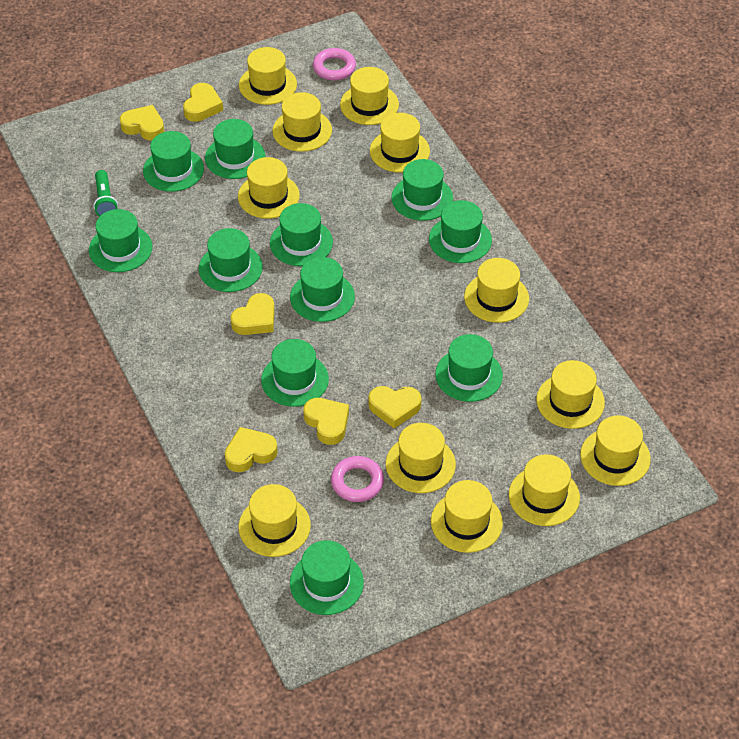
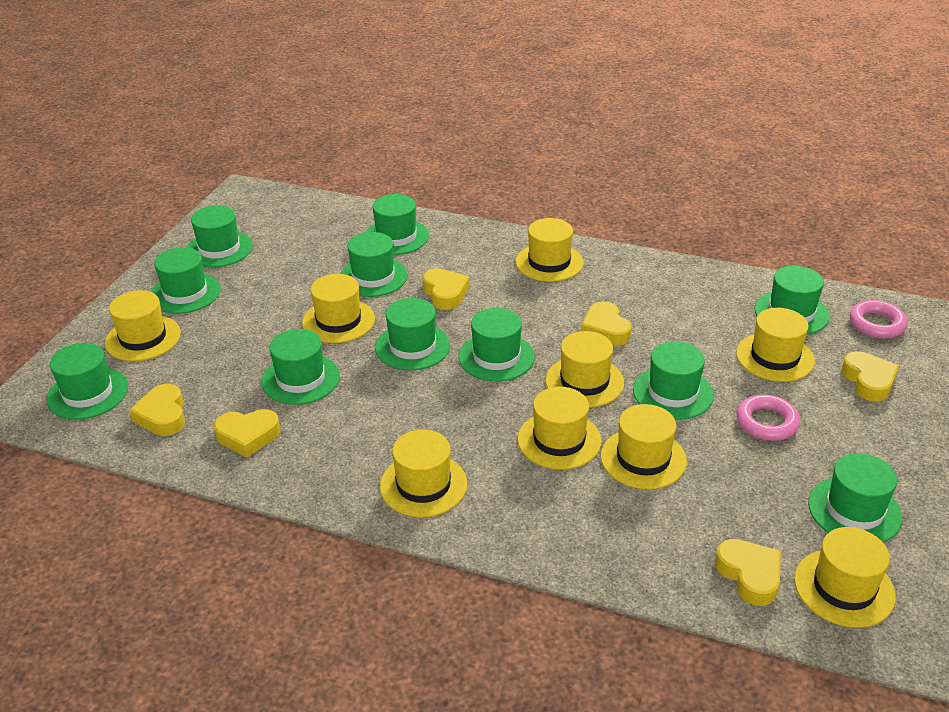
green flashlight: 1 -> 0
yellow hat: 12 -> 9

